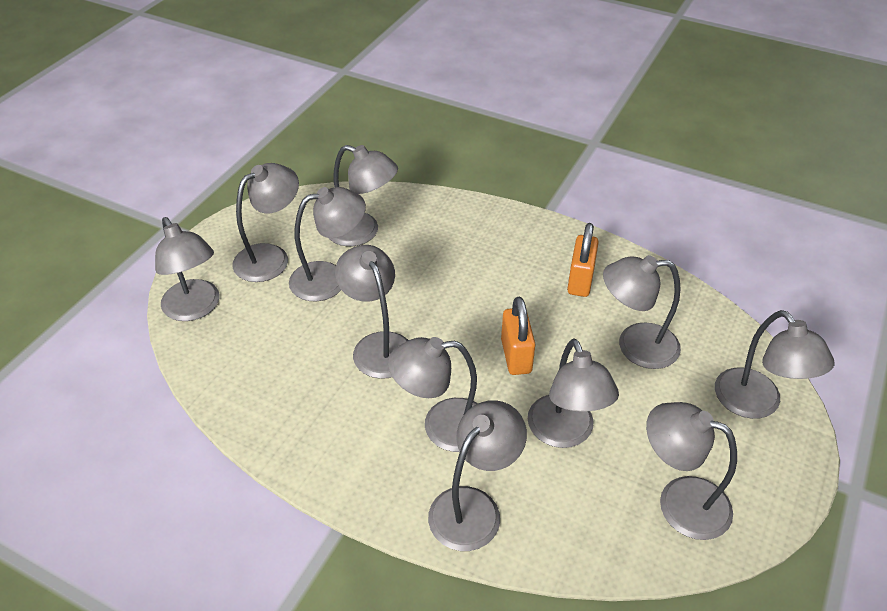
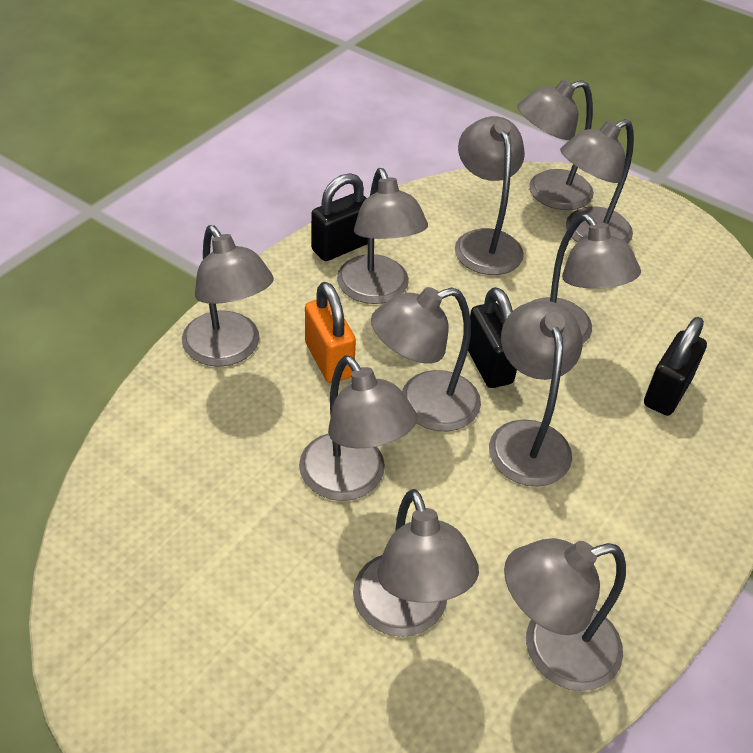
black padlock: 0 -> 3
orange padlock: 2 -> 1

